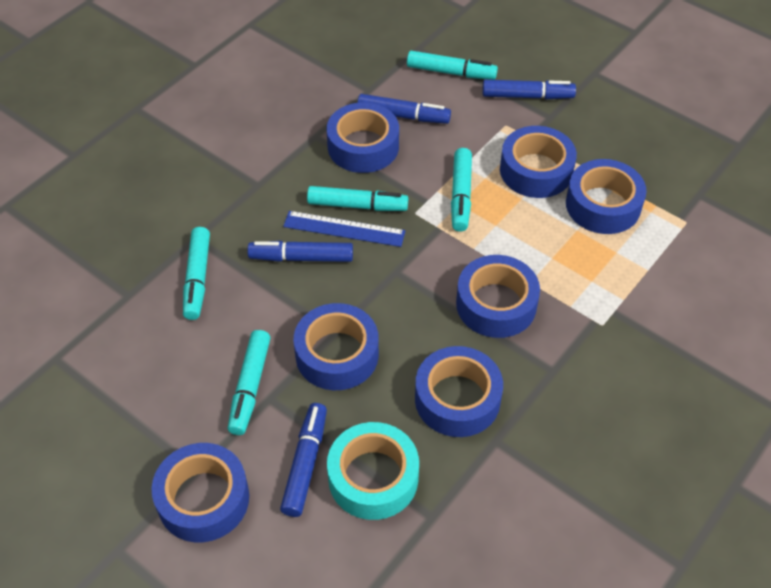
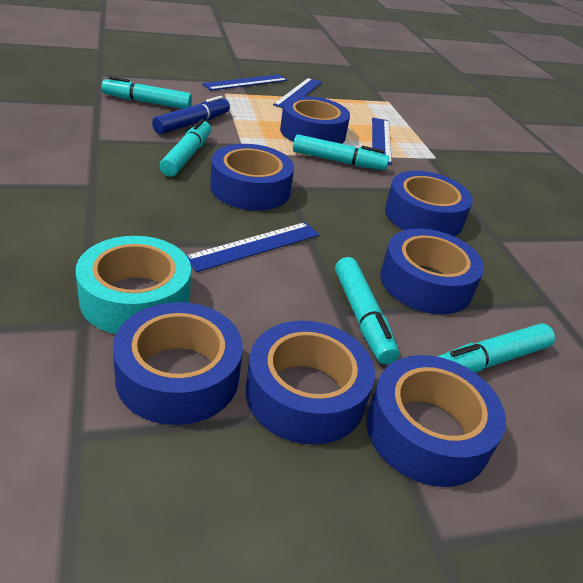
blue marker: 4 -> 1
blue ruler: 1 -> 4

